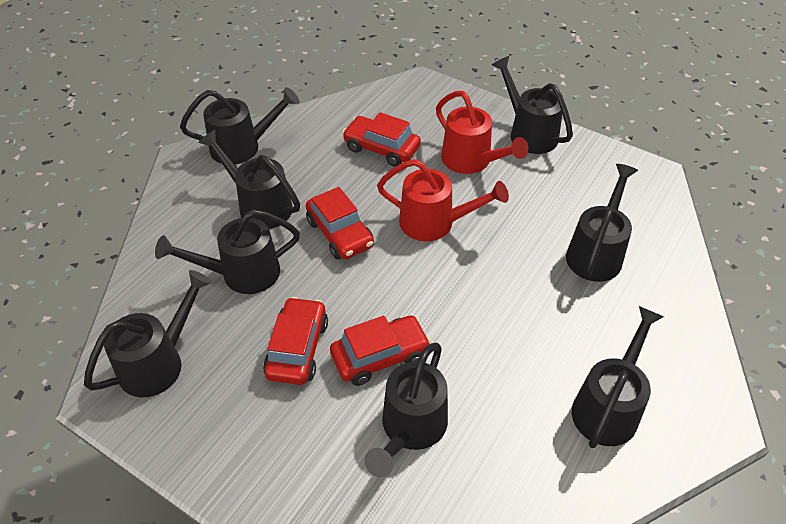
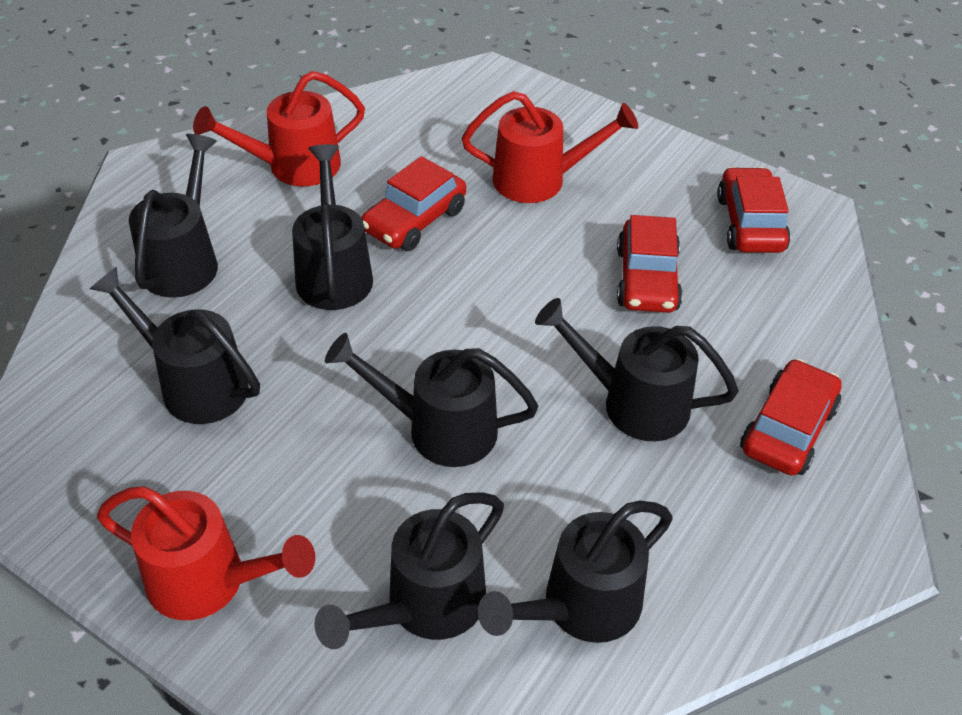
black watering can: 8 -> 7
red watering can: 2 -> 3

